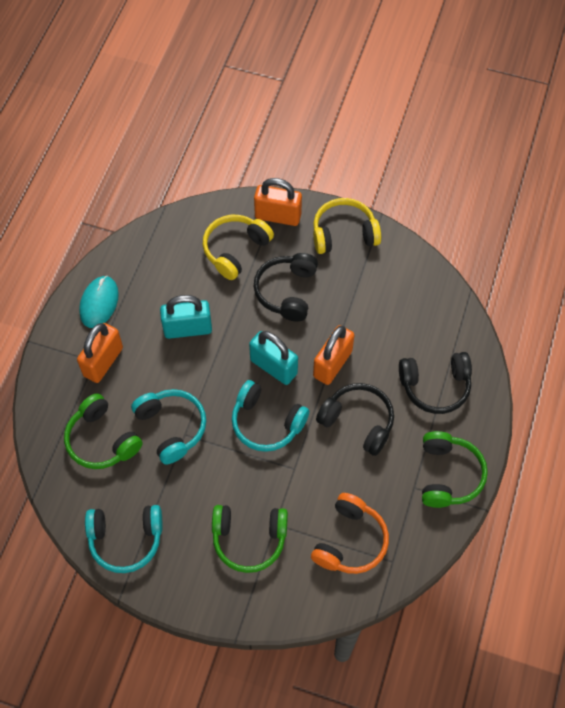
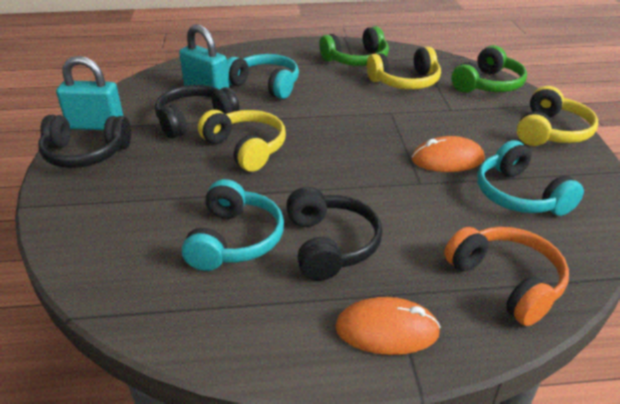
green headphones: 3 -> 2
orange mouse: 0 -> 2
orange padlock: 3 -> 0
turquoise mouse: 1 -> 0
yellow headphones: 2 -> 3

